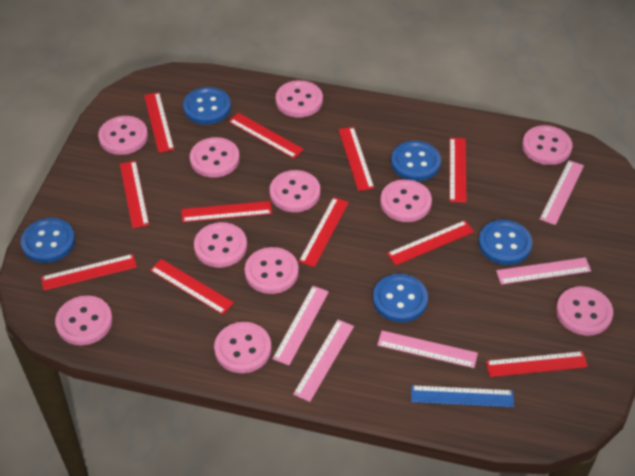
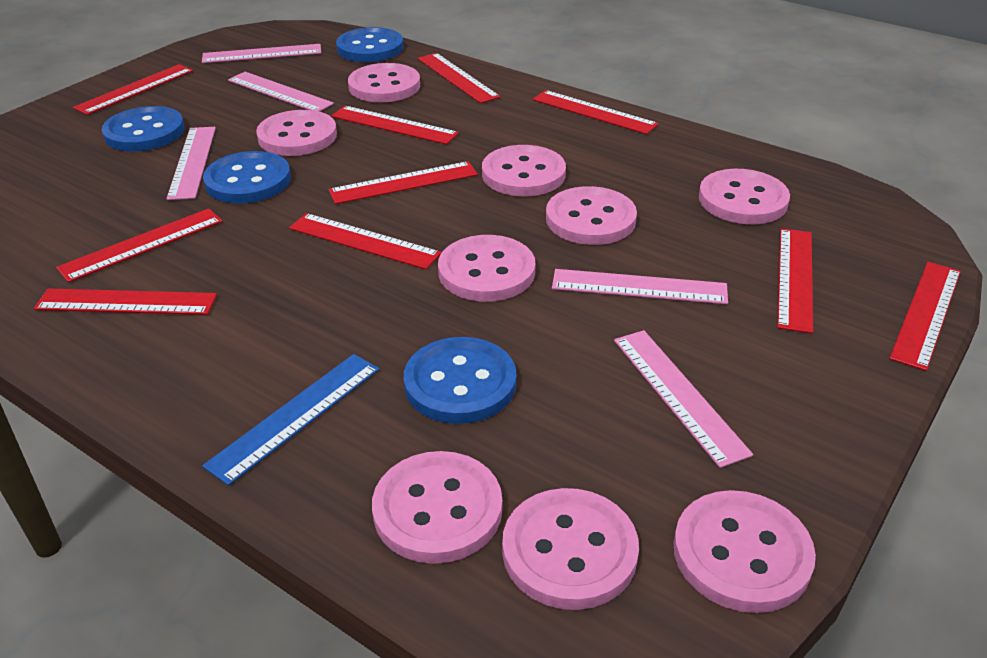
blue button: 5 -> 4
pink button: 11 -> 9
red ruler: 11 -> 10

